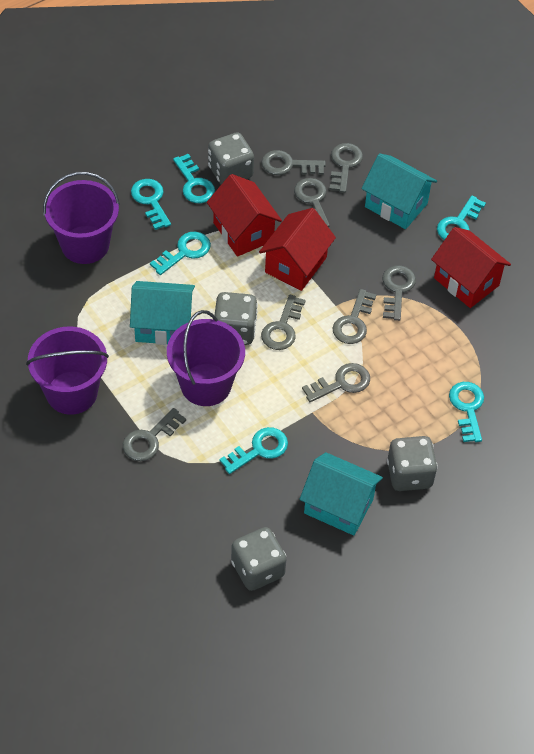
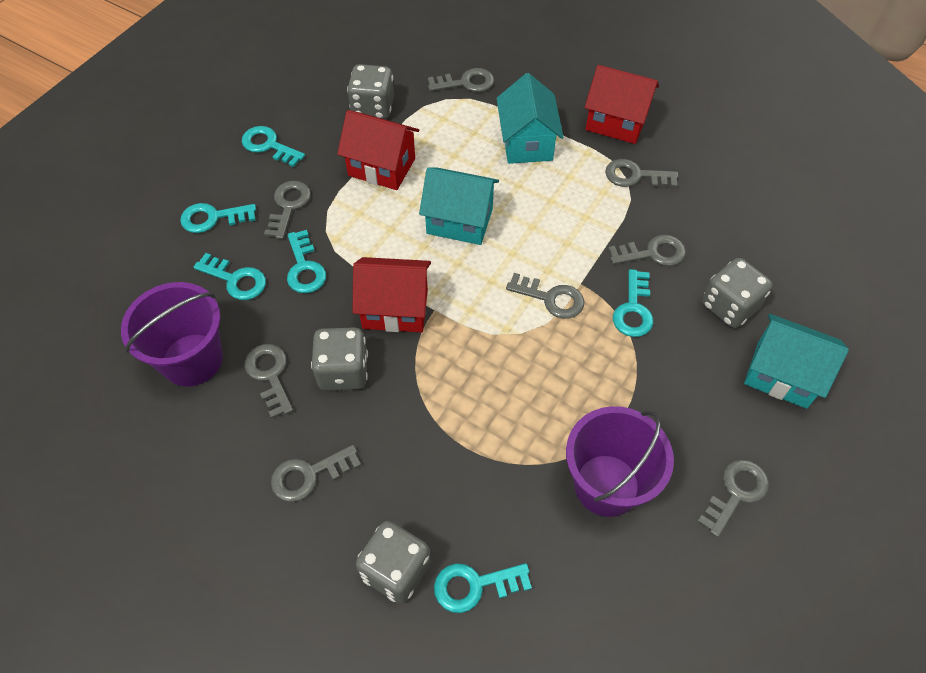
purple bucket: 3 -> 2

